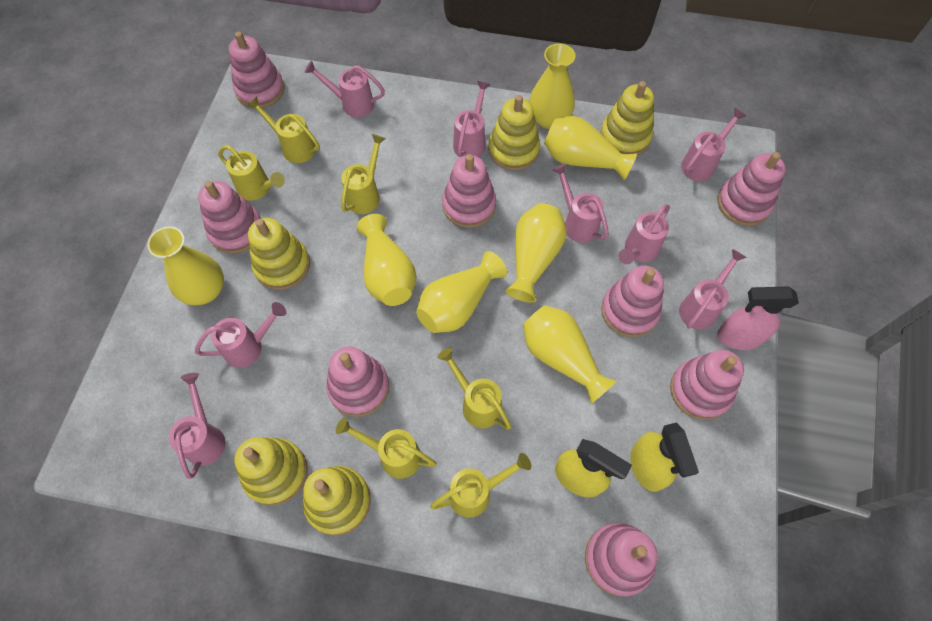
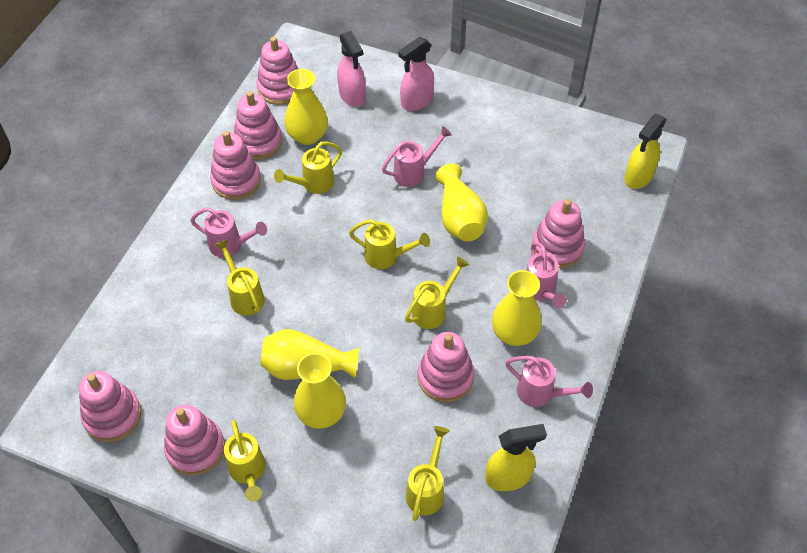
pink spray bottle: 1 -> 2
pink stacking toy: 8 -> 7
pink watering can: 8 -> 4
yellow stacking toy: 5 -> 0
yellow vase: 7 -> 5

